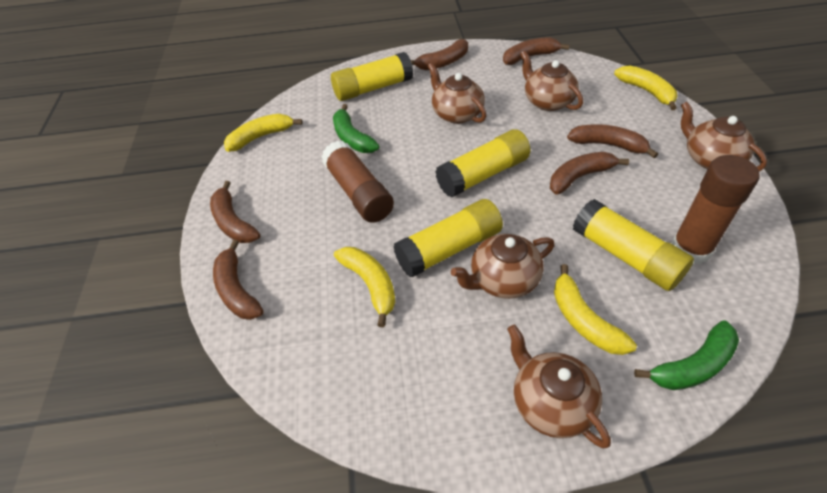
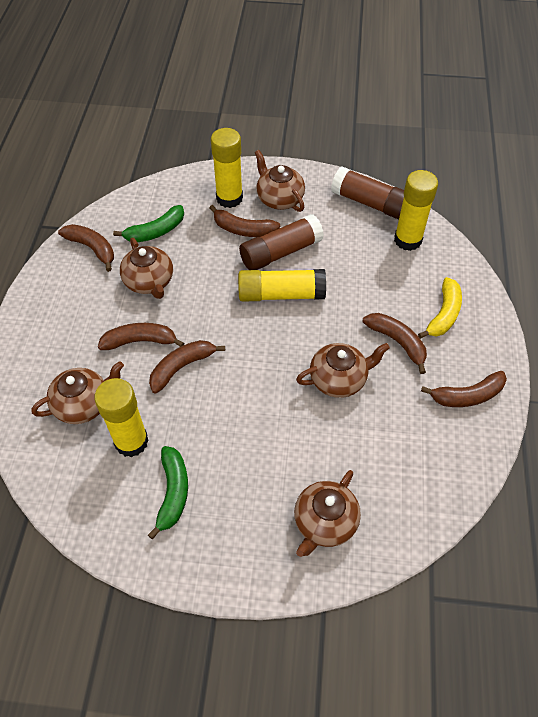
yellow banana: 4 -> 1

